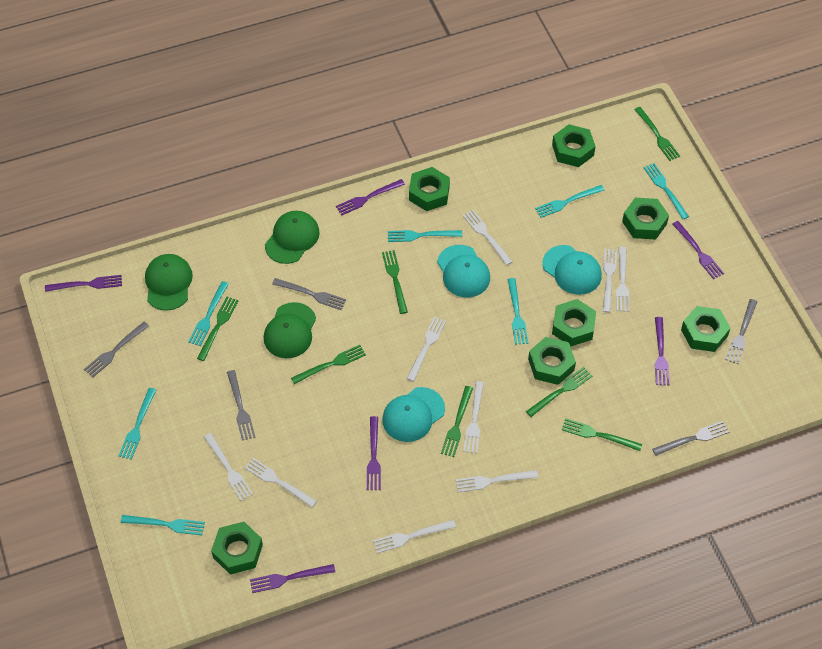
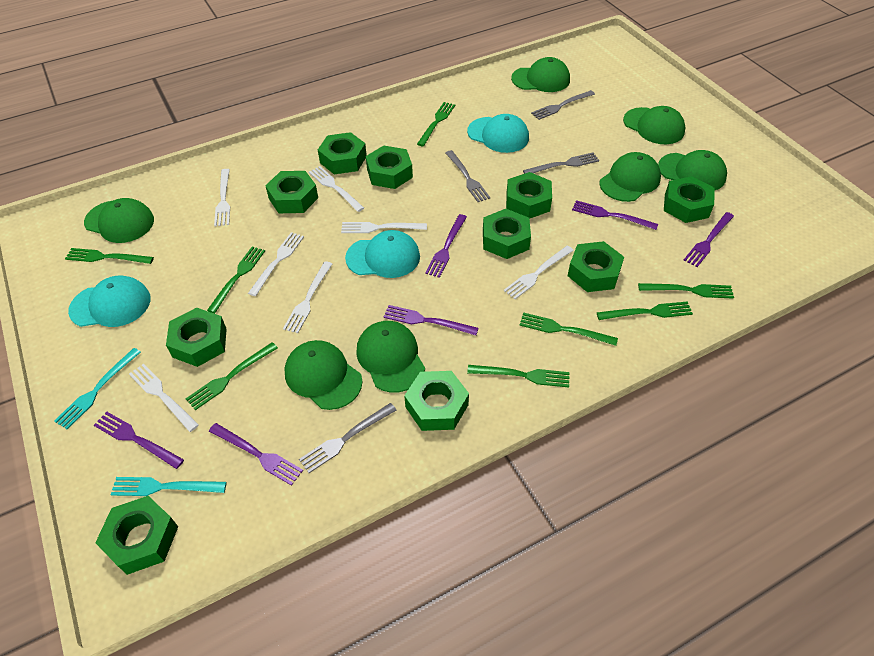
green cap: 3 -> 7
green fork: 7 -> 8
green nut: 7 -> 10
grey fork: 5 -> 4
turquoise fork: 7 -> 2
white fork: 9 -> 7

